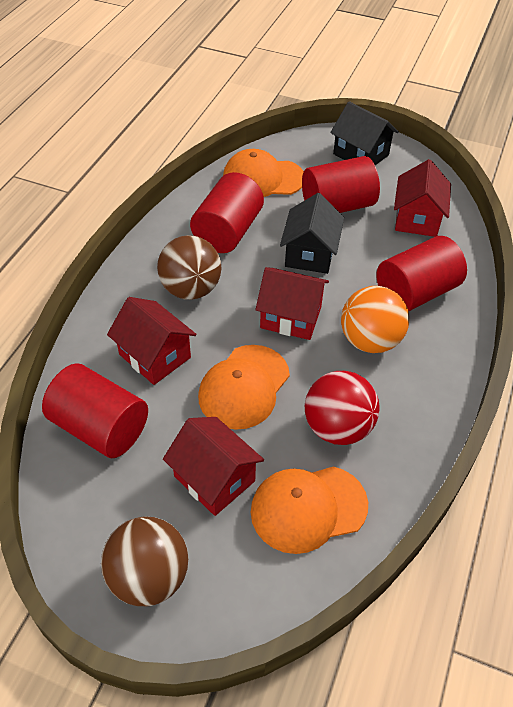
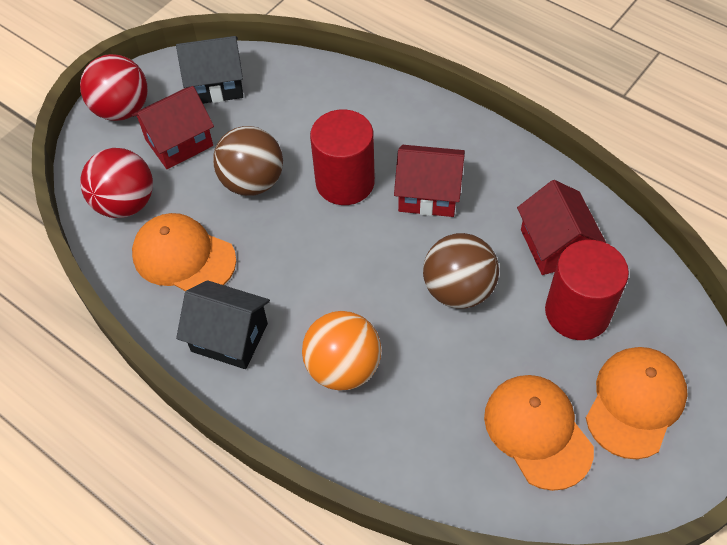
red ball: 1 -> 2
red cylinder: 4 -> 2
red house: 4 -> 3

